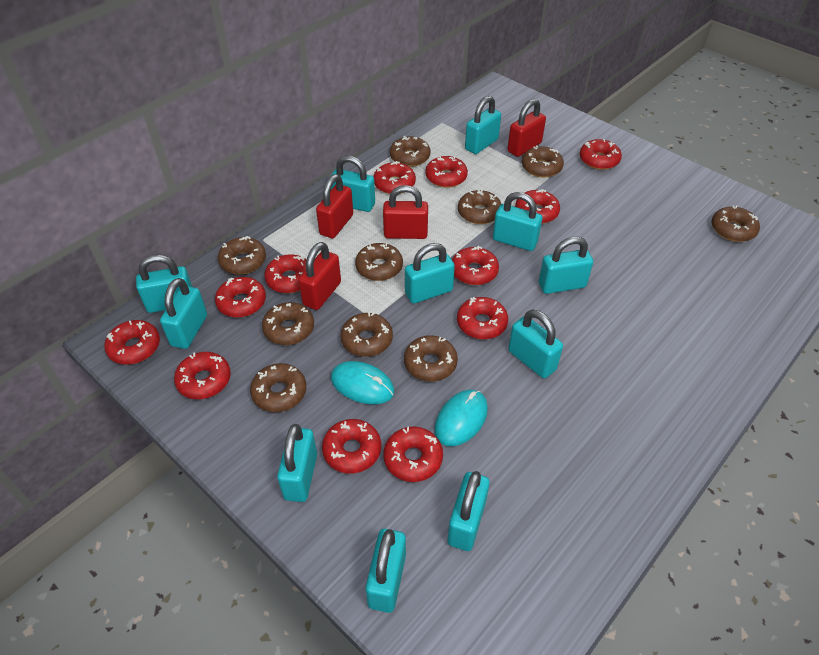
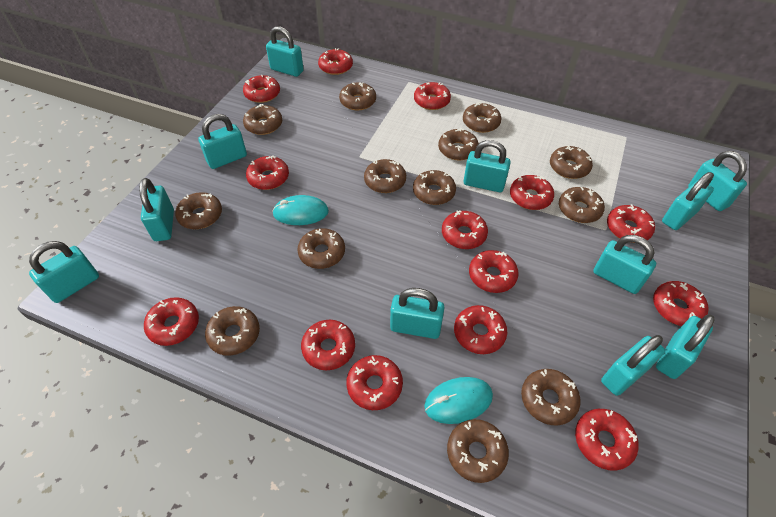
brown donut: 10 -> 13
red donut: 12 -> 14
red padlock: 4 -> 0

